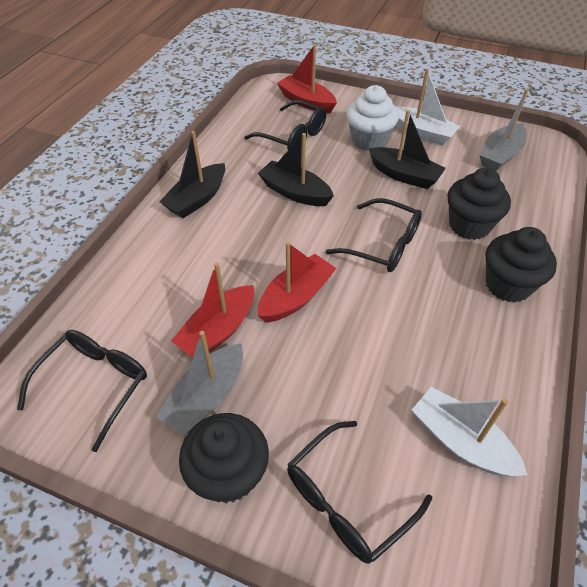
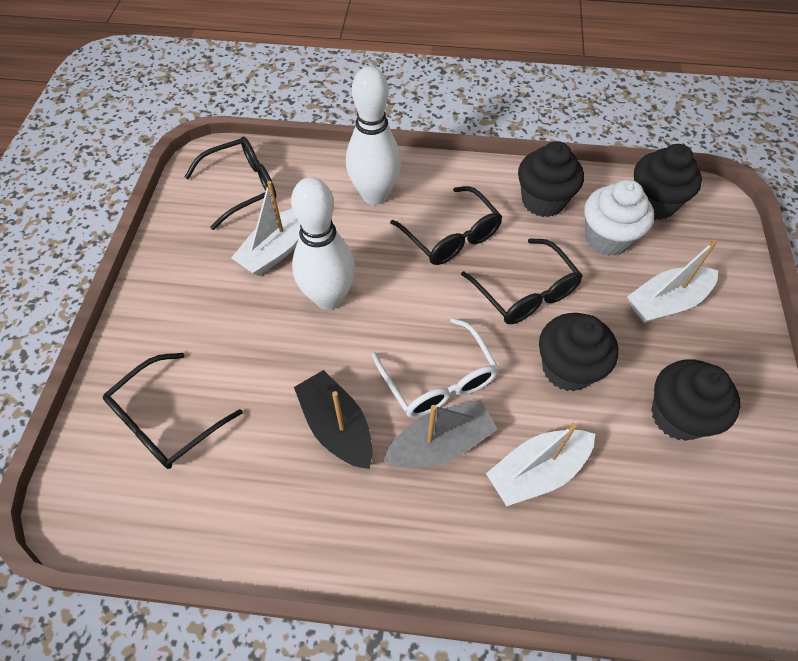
black boat: 3 -> 1
black cupcake: 3 -> 4
grey boat: 2 -> 1
red boat: 3 -> 0
white boat: 2 -> 3
white bowling pin: 0 -> 2
white glasses: 0 -> 1

